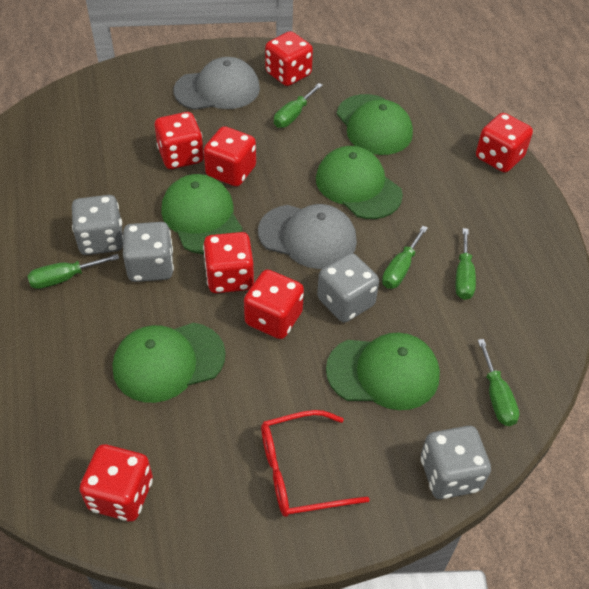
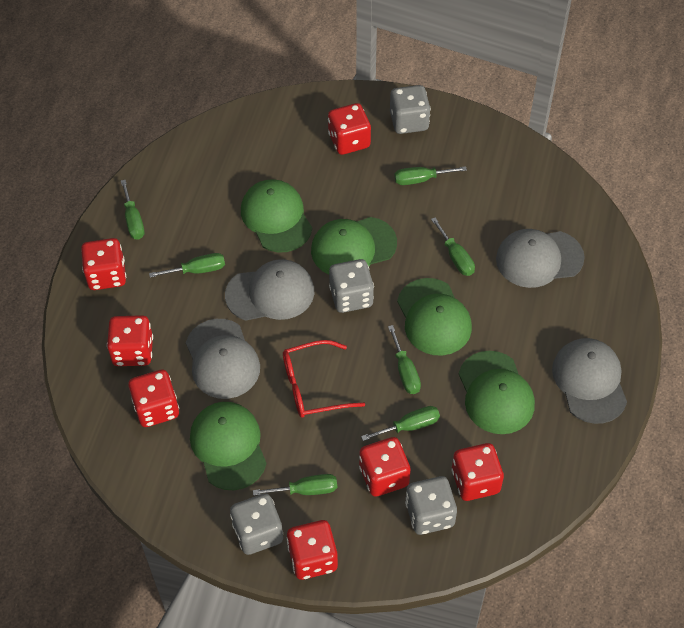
green screwdriver: 5 -> 7
grey cap: 2 -> 4

